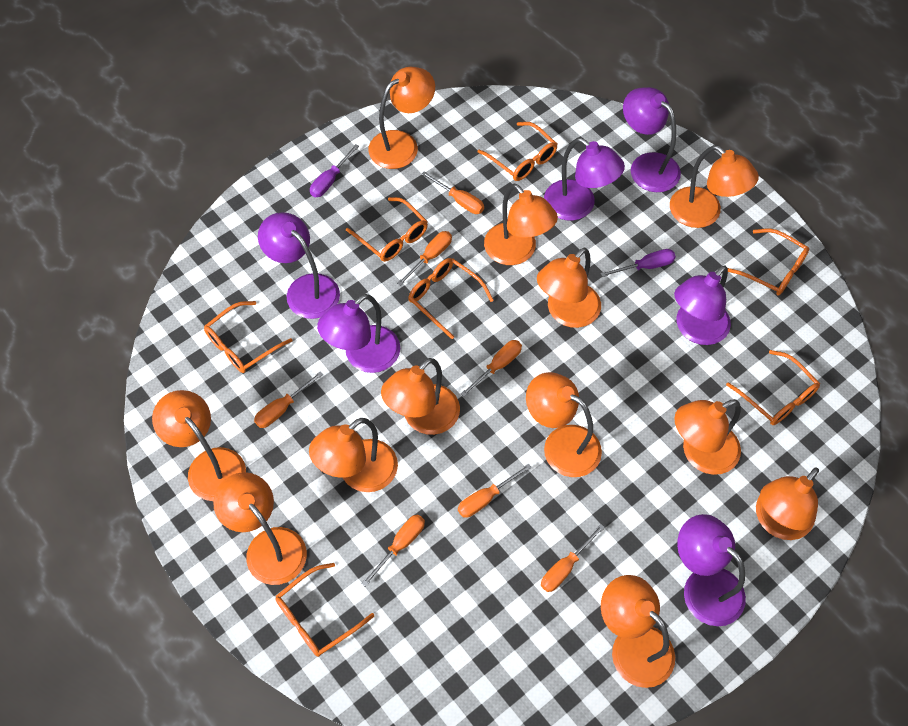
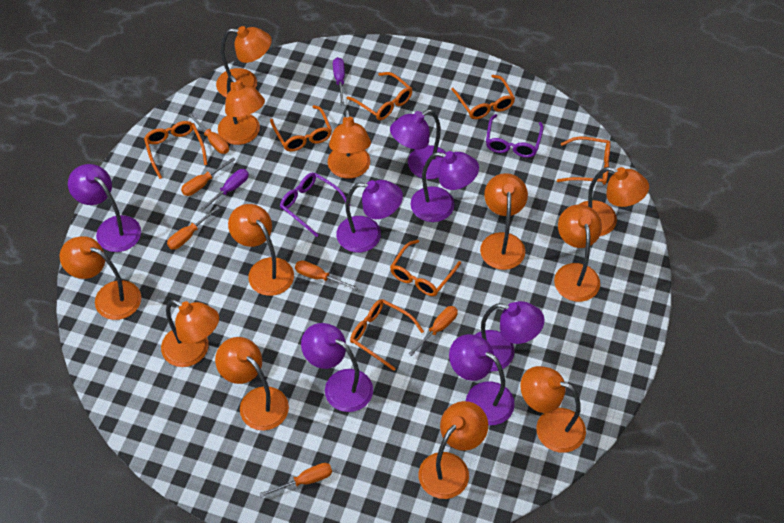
orange screwdriver: 7 -> 6
purple glasses: 0 -> 2
purple lamp: 6 -> 7

